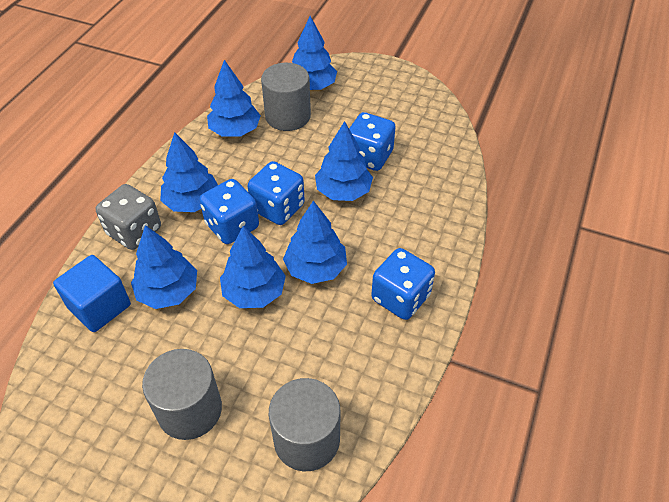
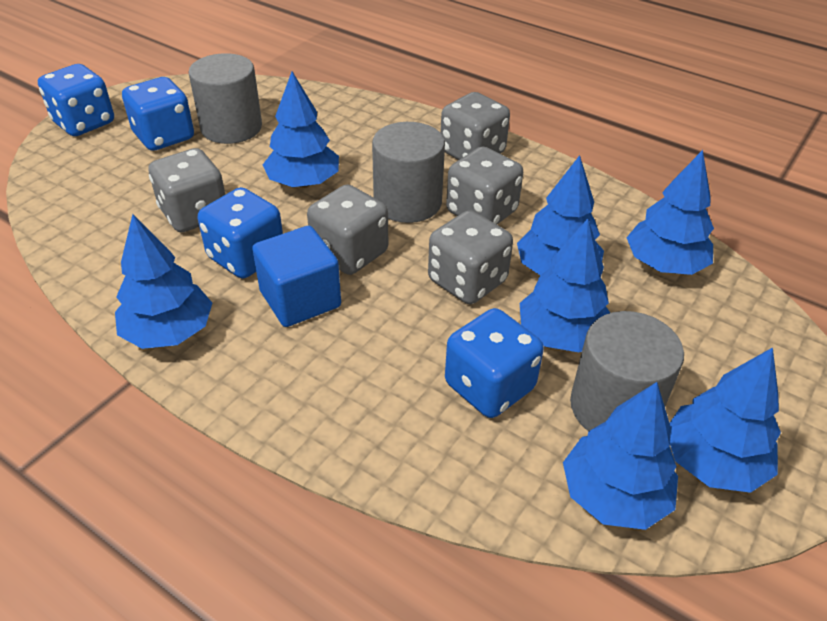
grey dice: 1 -> 5

